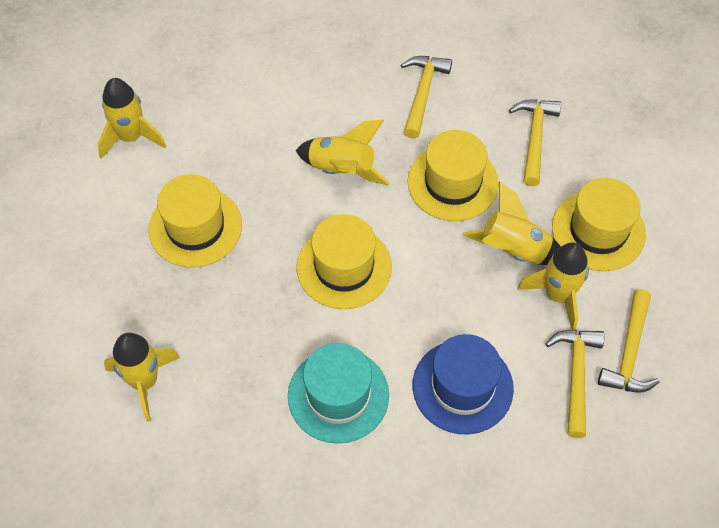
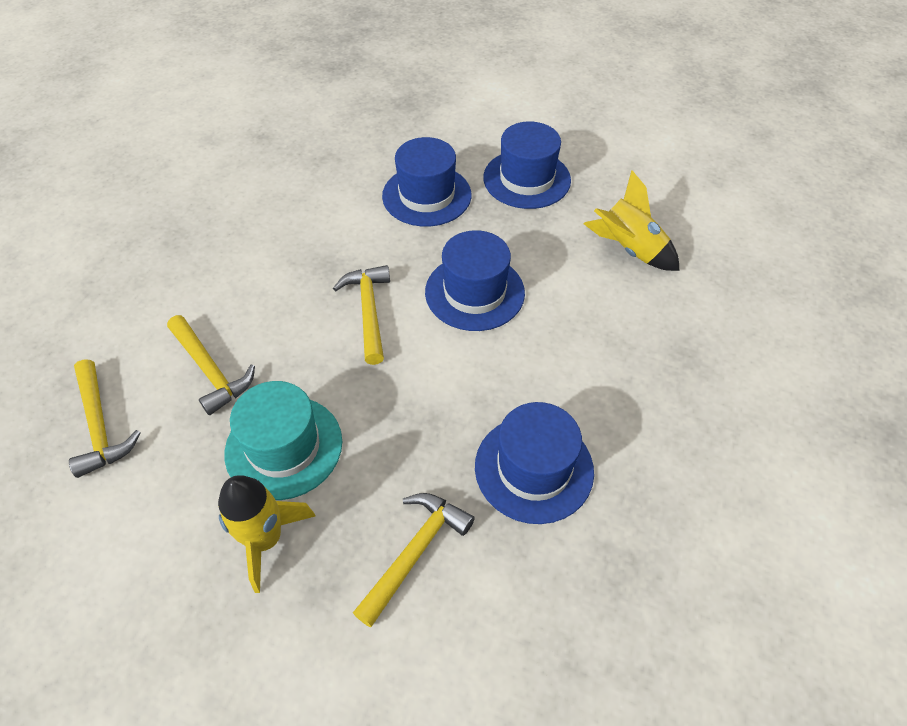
blue hat: 1 -> 4
yellow hat: 4 -> 0
yellow rocket: 5 -> 2

